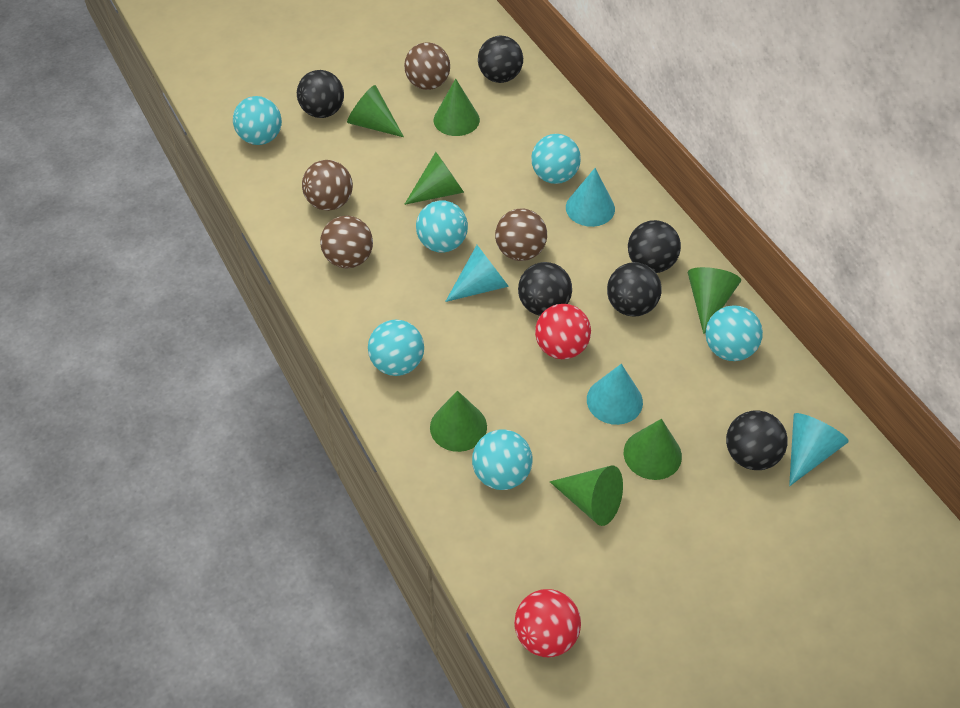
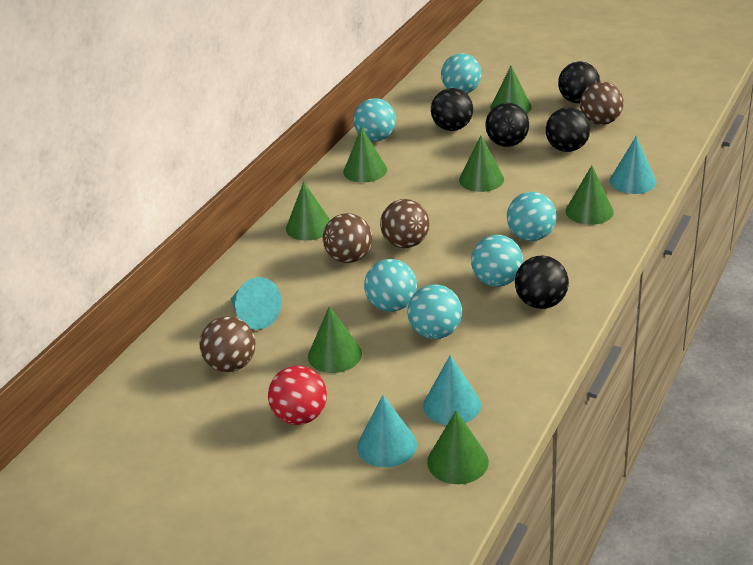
black ball: 6 -> 5
red ball: 2 -> 1

